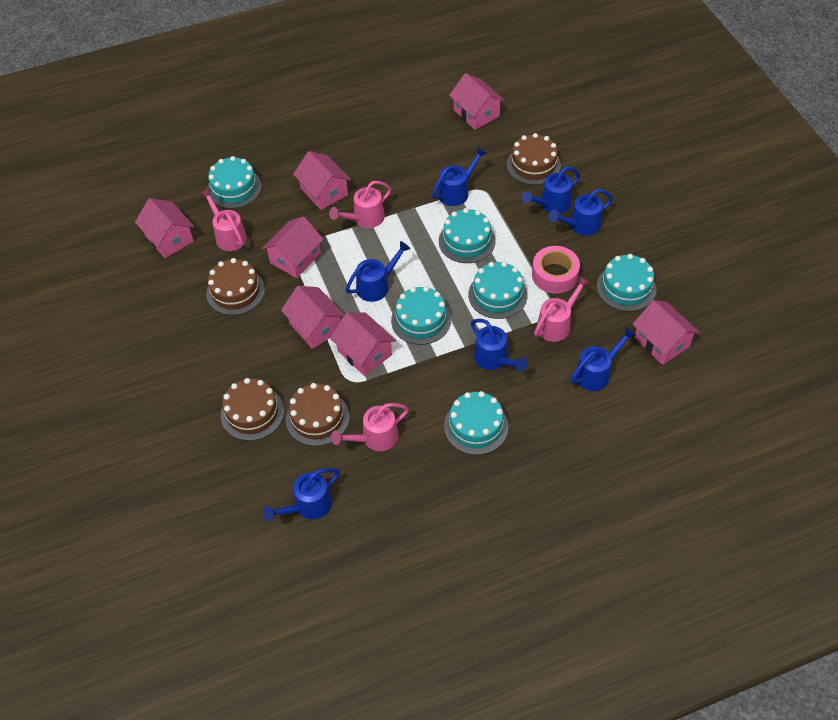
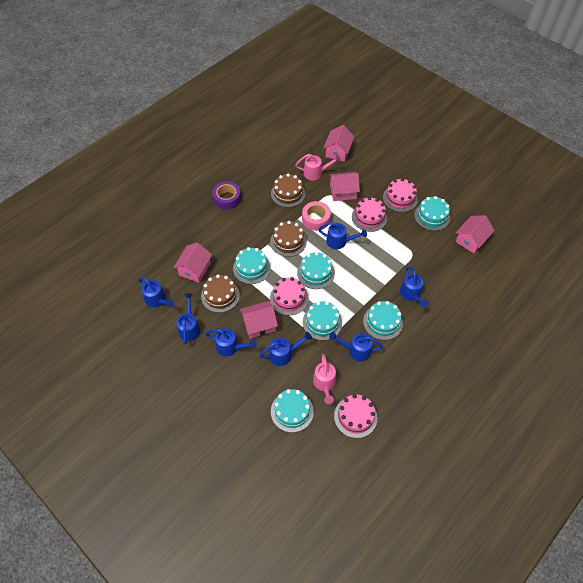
brown cake: 4 -> 3
pink cake: 0 -> 4
pink house: 7 -> 5
pink watering can: 4 -> 2
purple tape: 0 -> 1

